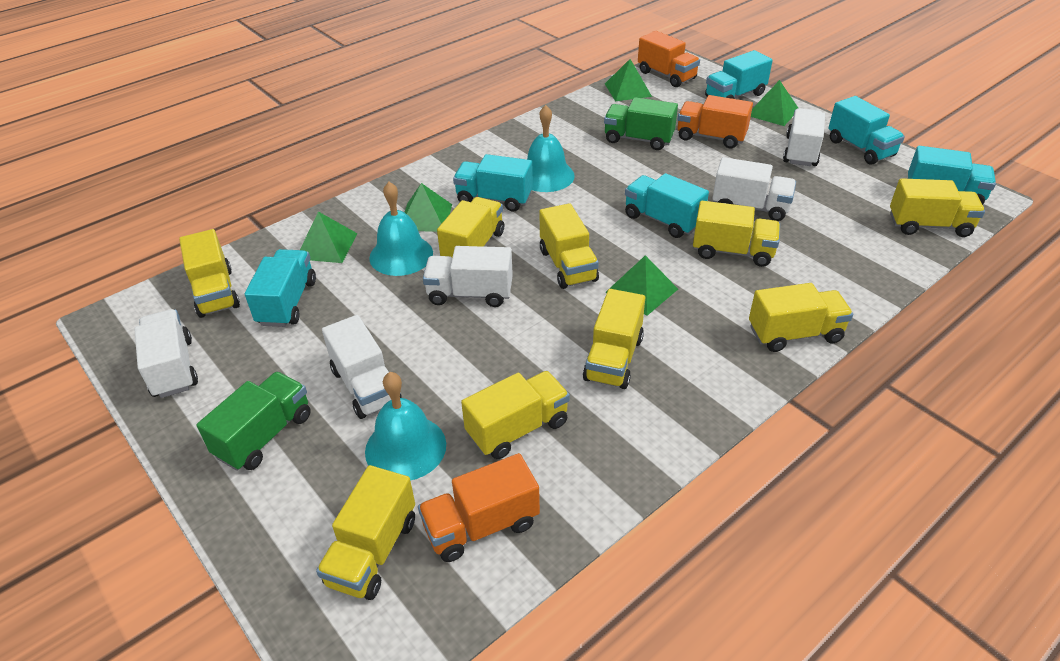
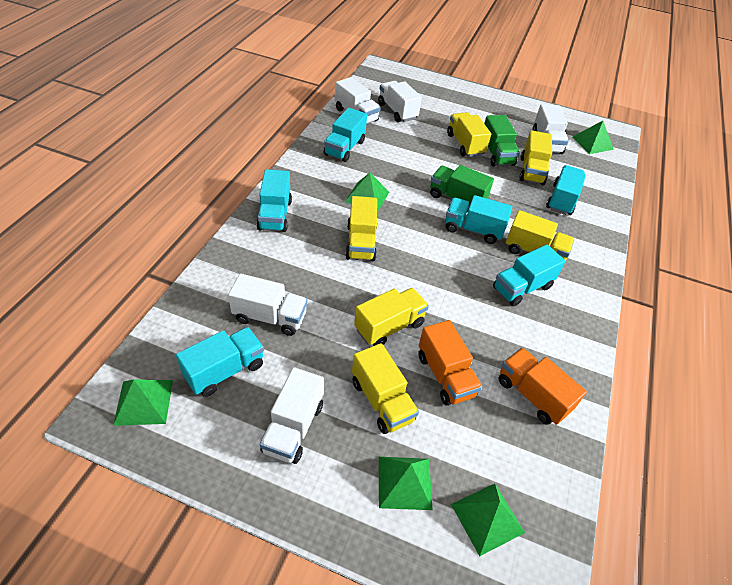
orange truck: 3 -> 2
turquoise bell: 3 -> 0
yellow truck: 9 -> 6

